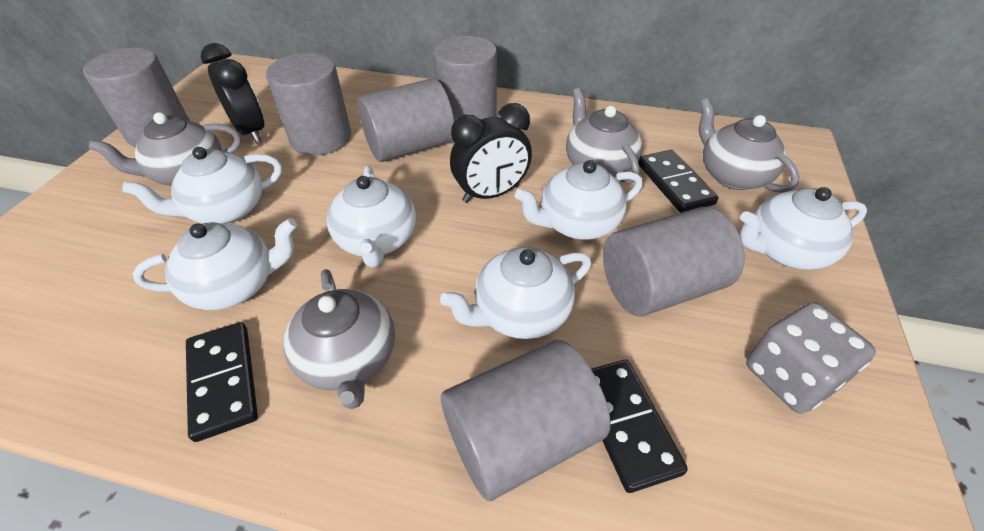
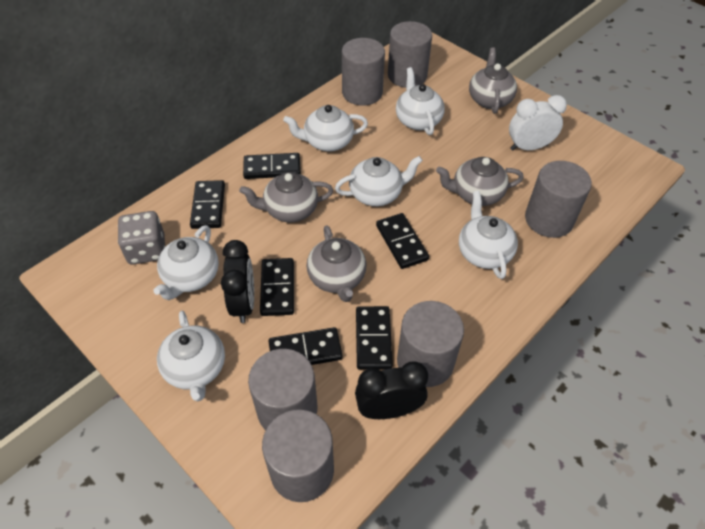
black domino: 3 -> 6
white clock: 0 -> 1

